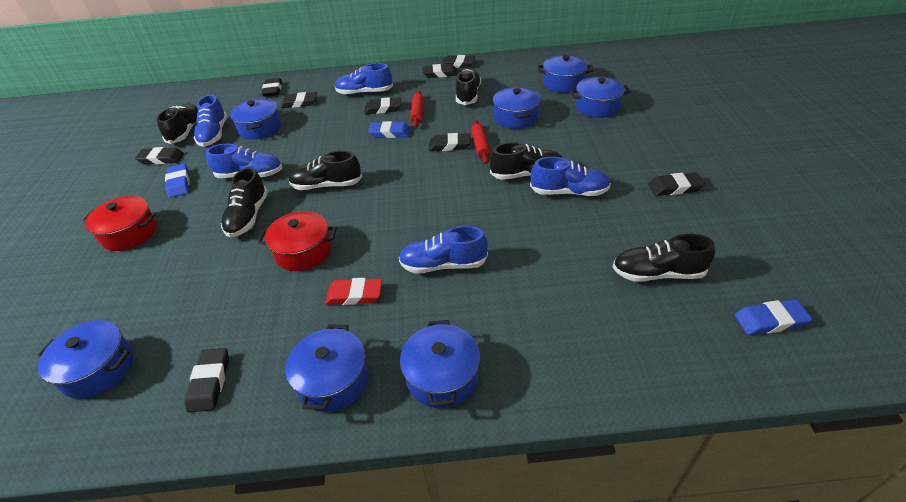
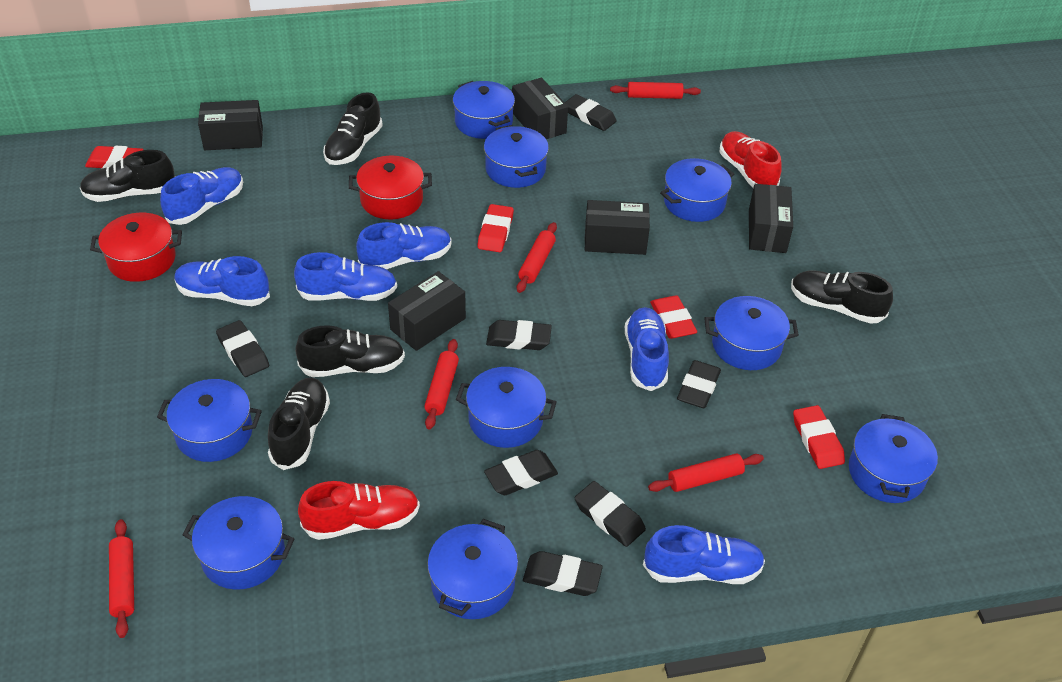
black box: 0 -> 5
black eraser: 9 -> 7
black shoe: 6 -> 5
blue eraser: 3 -> 0
blue pot: 7 -> 9
blue shoe: 5 -> 6
red eraser: 1 -> 4
red rolling pin: 2 -> 5
red shoe: 0 -> 2

